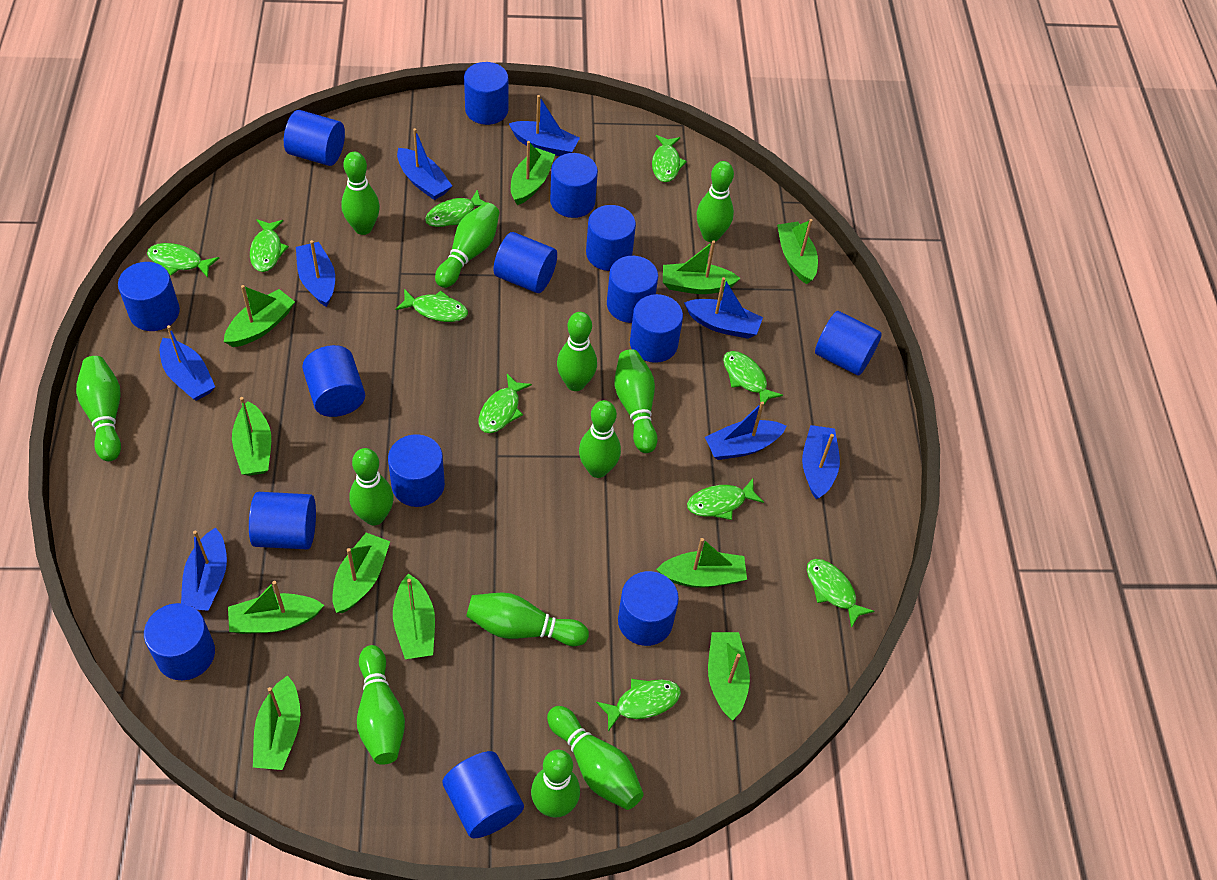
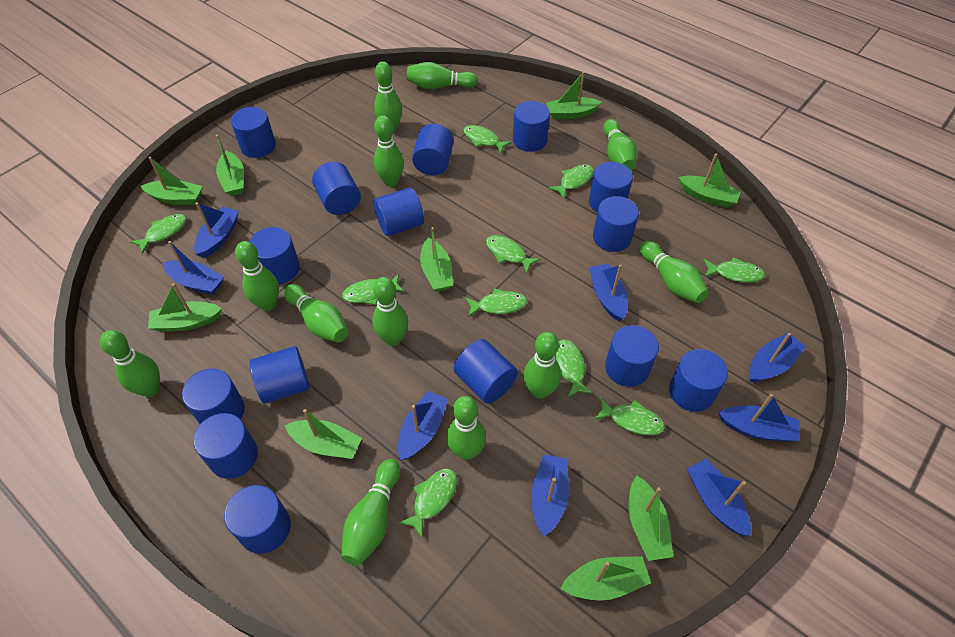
green boat: 11 -> 9

